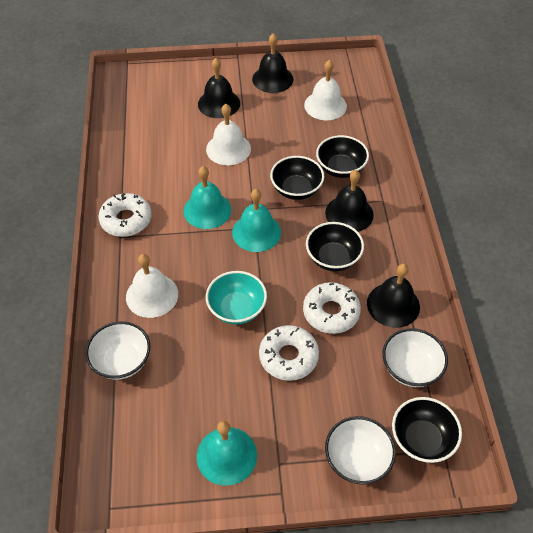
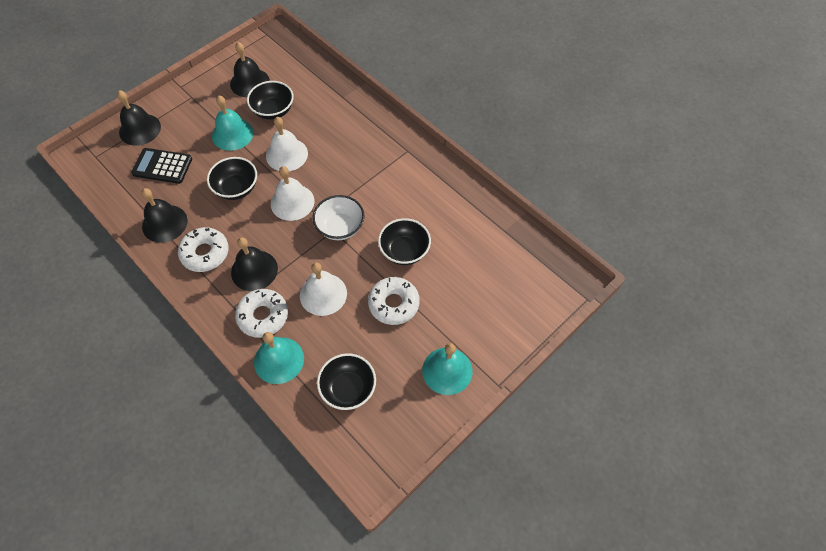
black calculator: 0 -> 1
turquoise bowl: 1 -> 0
white bowl: 3 -> 1

